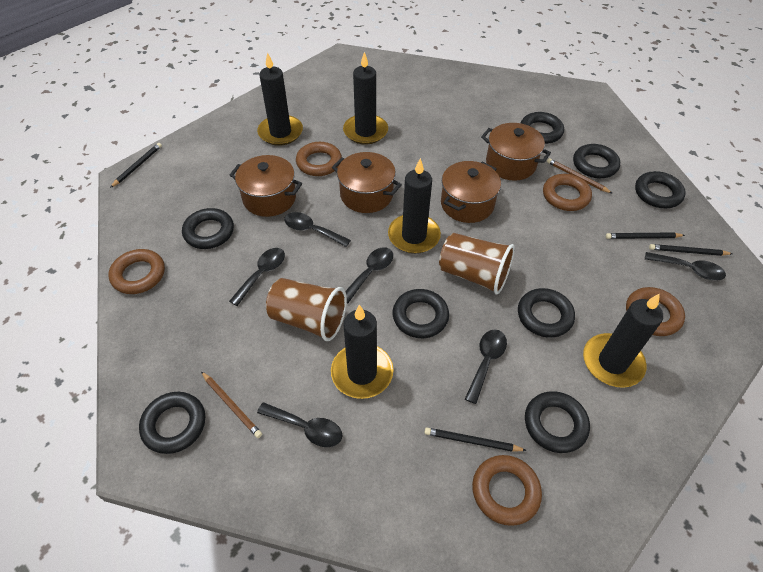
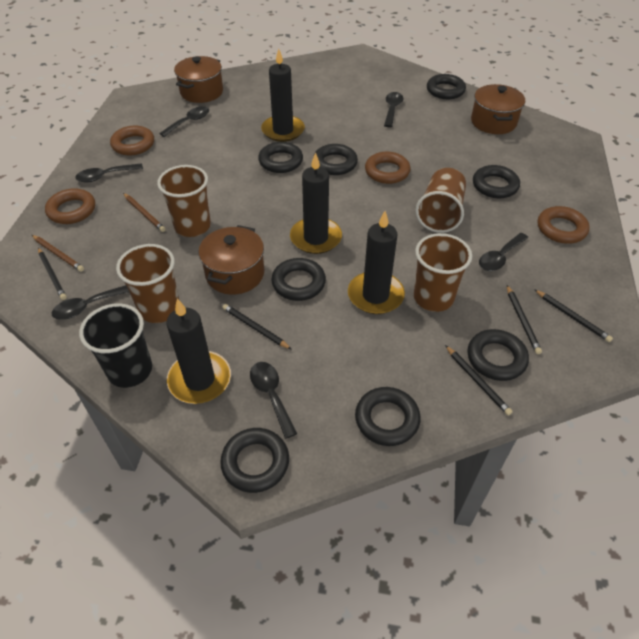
black candle: 5 -> 4
black cup: 0 -> 1
black pencil: 4 -> 5
brown cup: 2 -> 4
brown pot: 4 -> 3
brown ring: 5 -> 4

